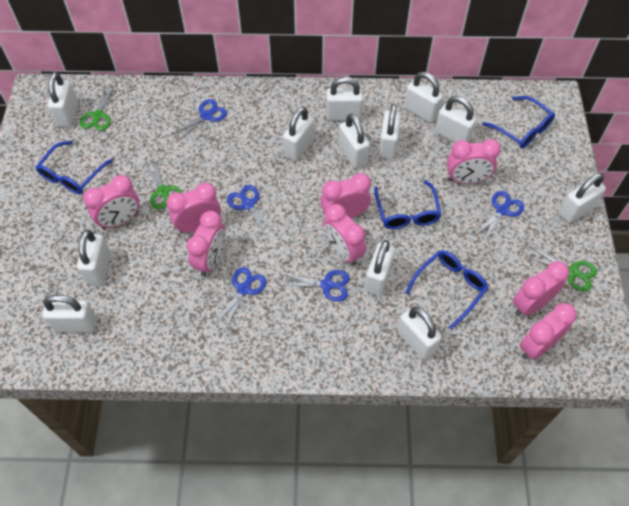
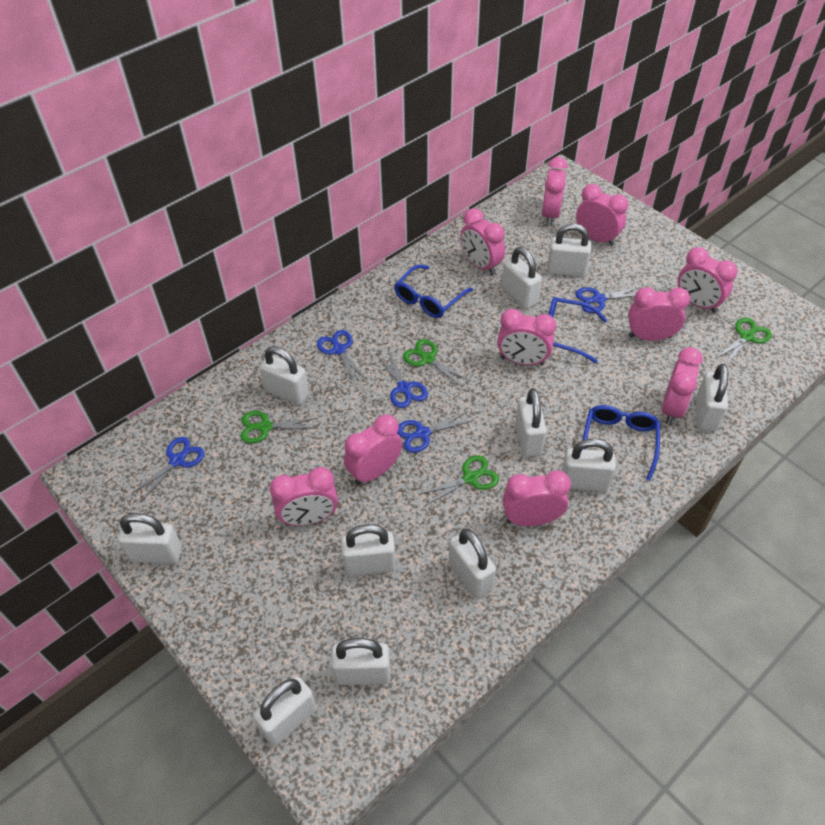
blue glasses: 4 -> 3
green scissors: 3 -> 4
pink clock: 8 -> 10
white padlock: 12 -> 11

